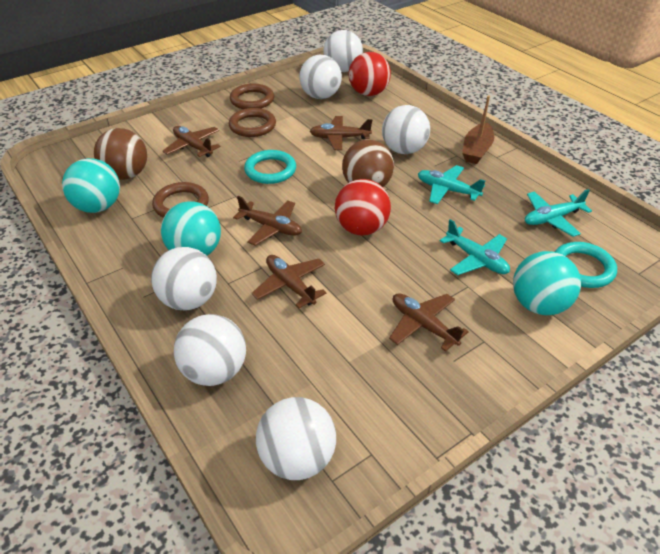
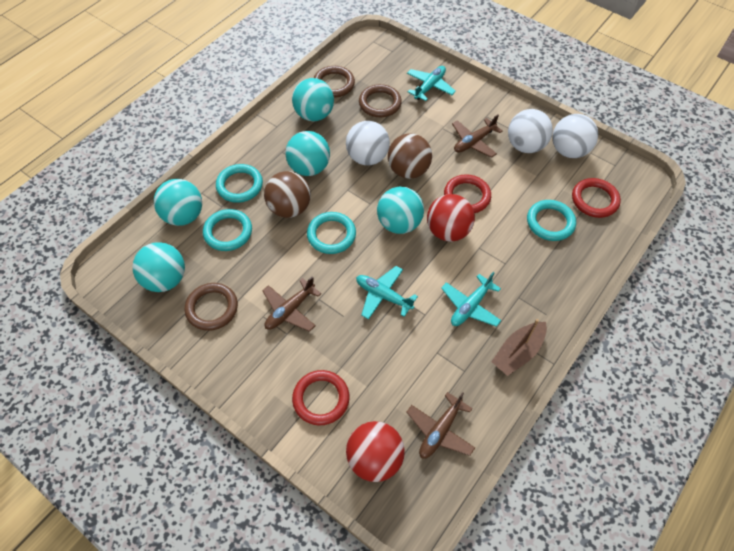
brown plane: 5 -> 3
red ring: 0 -> 3
turquoise ball: 3 -> 5
turquoise ring: 2 -> 4
white ball: 6 -> 3

